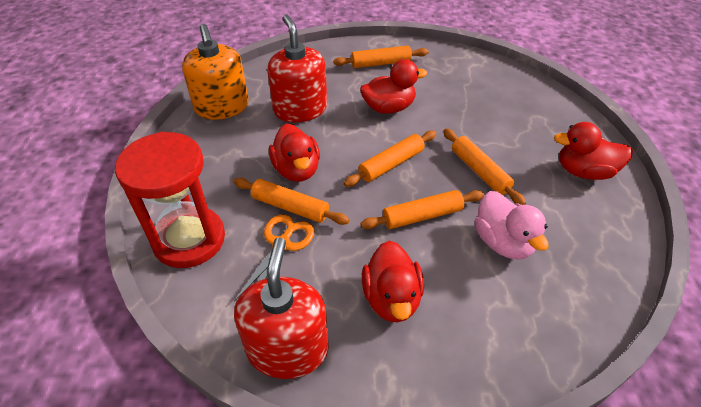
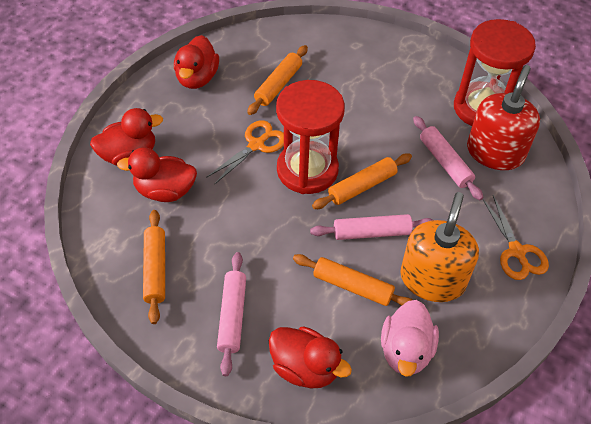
orange rolling pin: 5 -> 4
orange scissors: 1 -> 2
pink rolling pin: 0 -> 3
red hourglass: 1 -> 2
red soap dispenser: 2 -> 1

